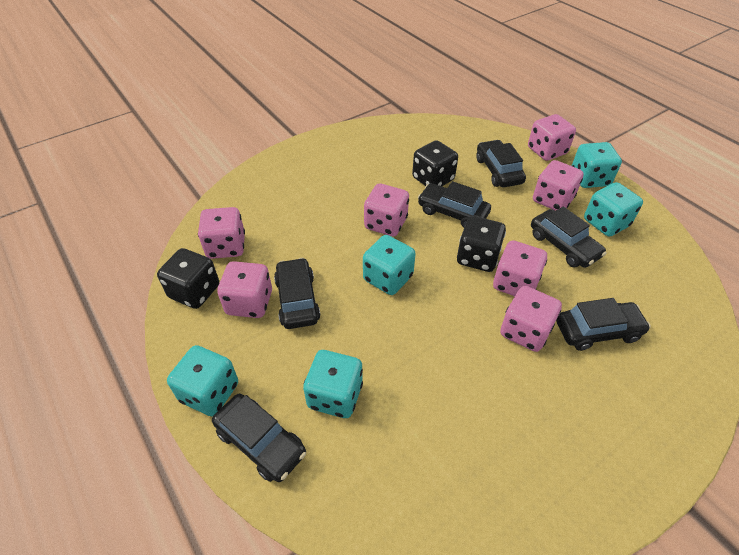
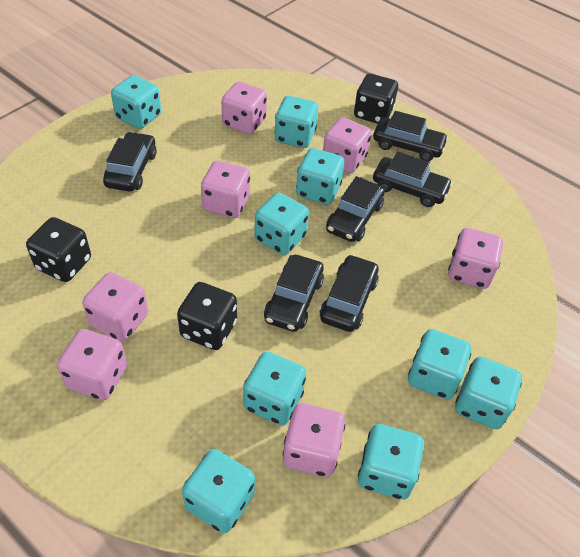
turquoise dice: 5 -> 9

